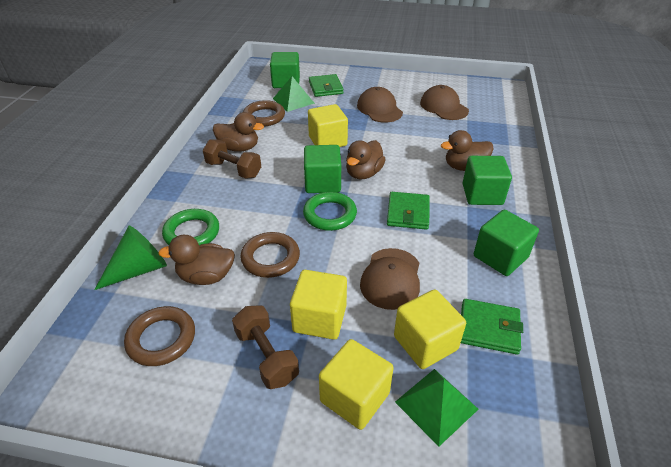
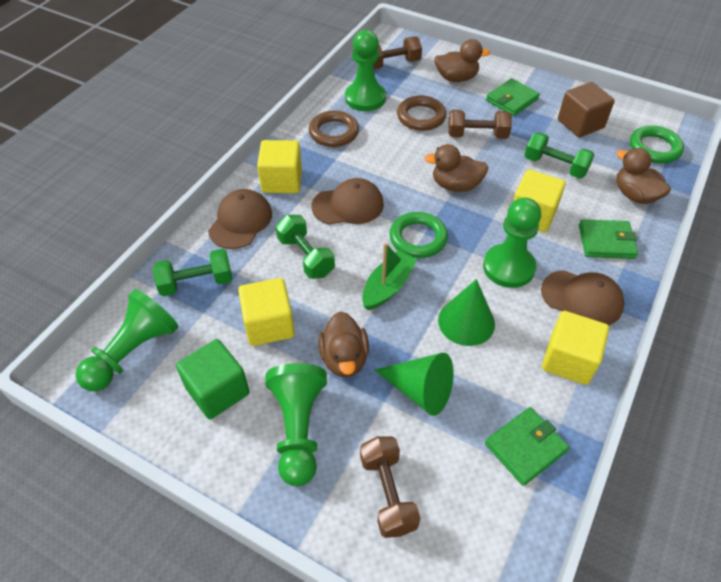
brown cube: 0 -> 1
brown dumbbell: 2 -> 3
brown ring: 3 -> 2
green boat: 0 -> 1
green cone: 1 -> 2
green cube: 4 -> 1
green dumbbell: 0 -> 3
green pawn: 0 -> 4
green pyramid: 2 -> 0

